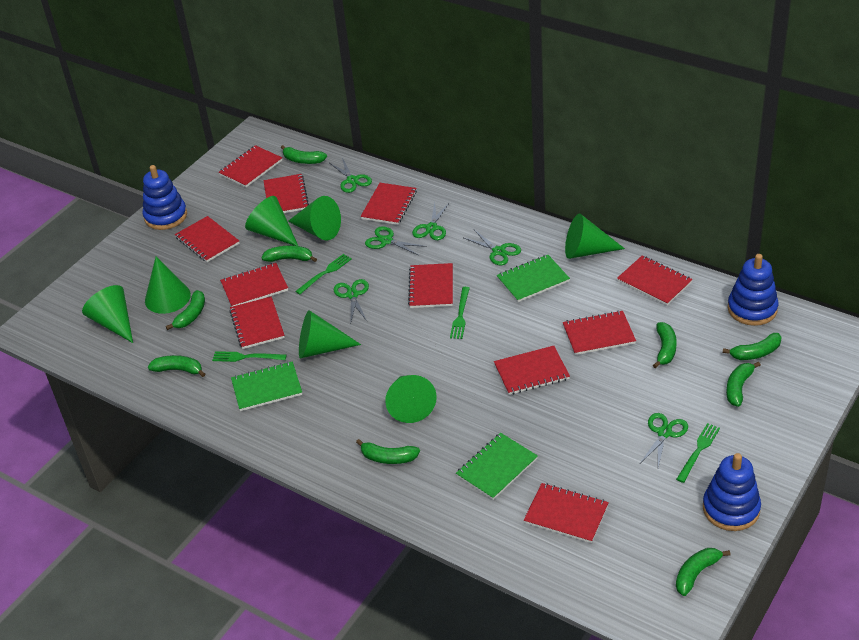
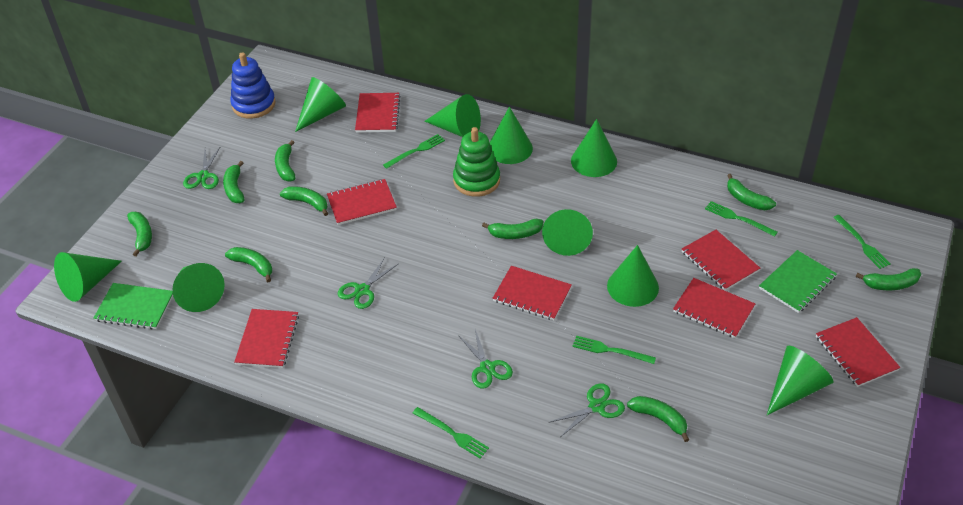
blue stacking toy: 3 -> 1
green cone: 7 -> 9
green fork: 4 -> 5
green notebook: 3 -> 2
green scissors: 6 -> 4
green stacking toy: 0 -> 1
red notebook: 11 -> 7

